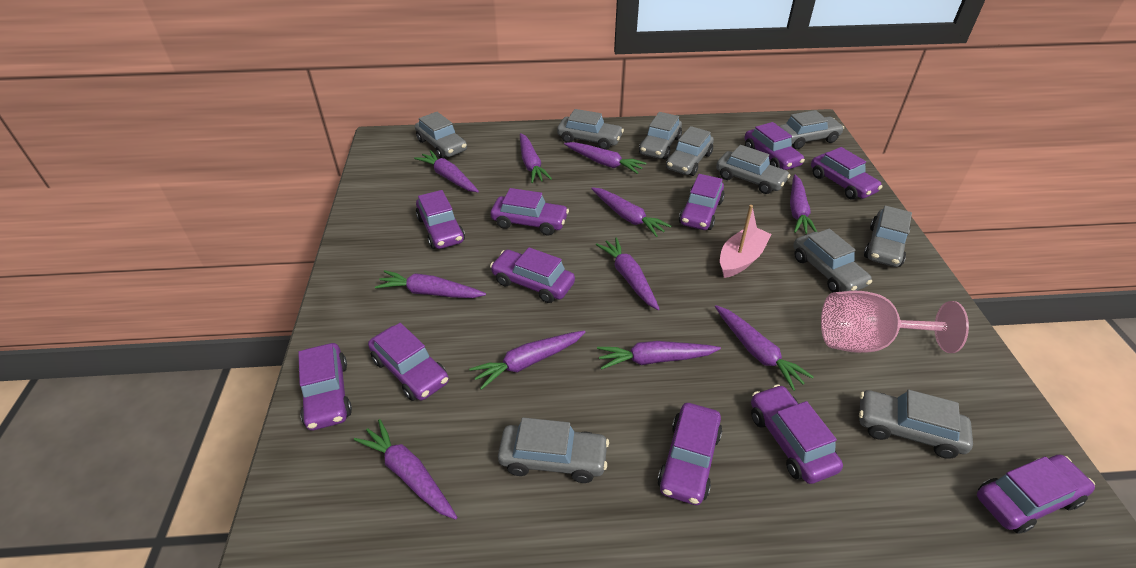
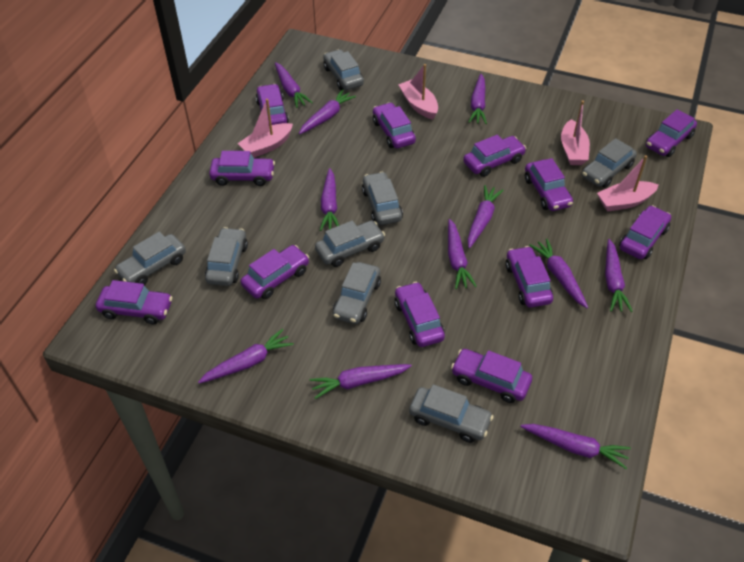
grey car: 10 -> 8
pink boat: 1 -> 4
pink goblet: 1 -> 0
purple car: 11 -> 12

